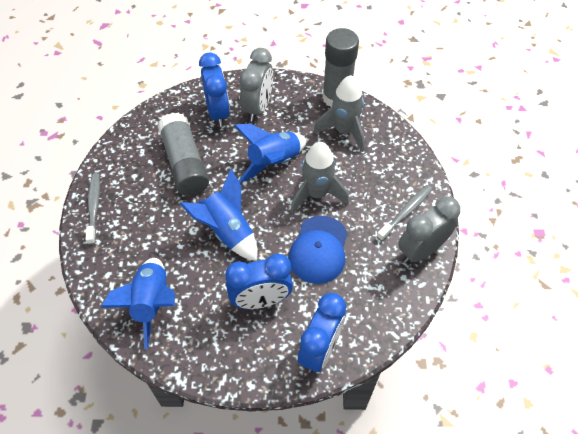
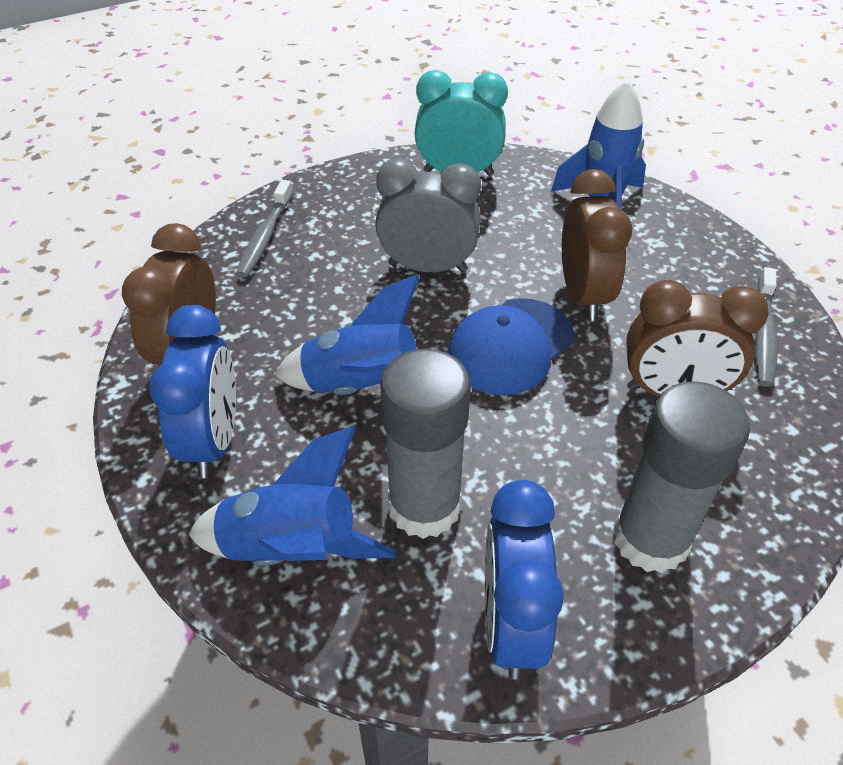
blue clock: 3 -> 2
brown clock: 0 -> 3
grey clock: 2 -> 1
grey rocket: 2 -> 0
turquoise clock: 0 -> 1

